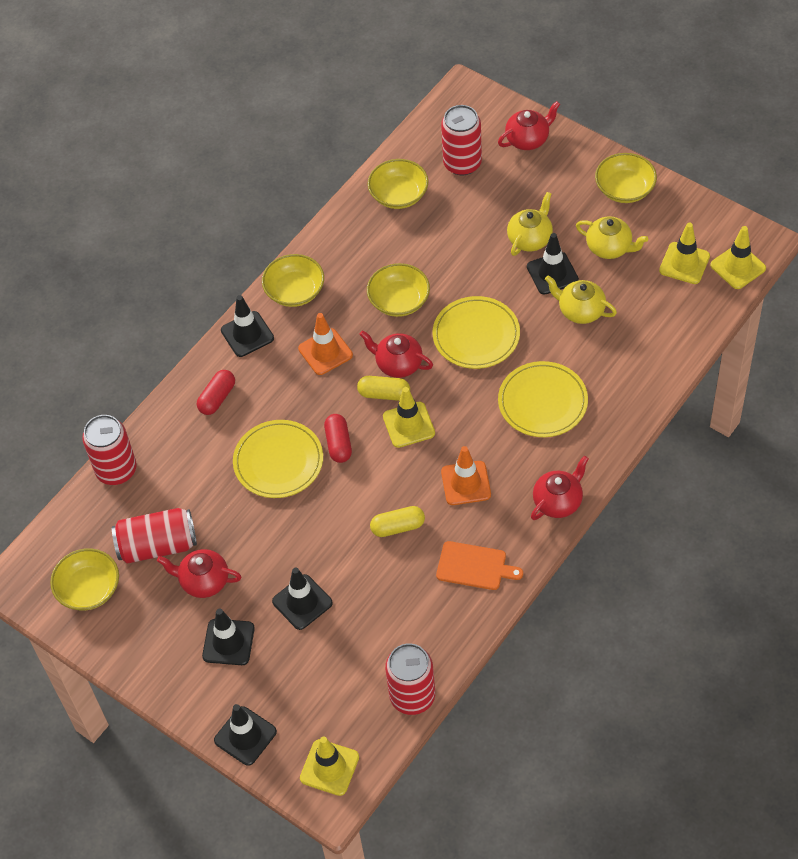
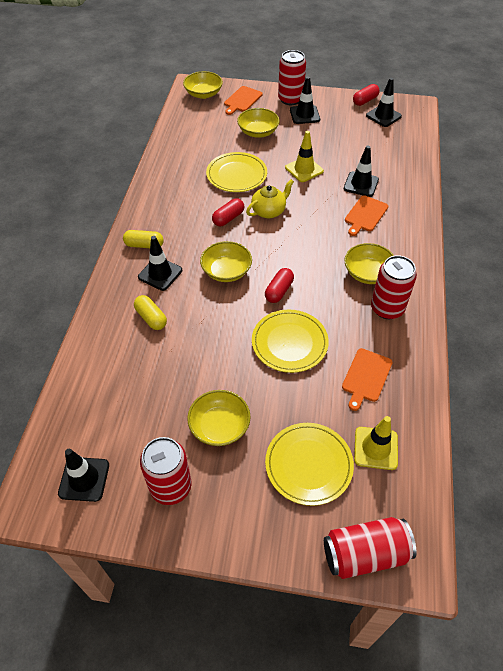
orange cutting board: 1 -> 3
orange traffic cone: 2 -> 0
red capsule: 2 -> 3
red teapot: 4 -> 0
yellow teapot: 3 -> 1
yellow traffic cone: 4 -> 2

